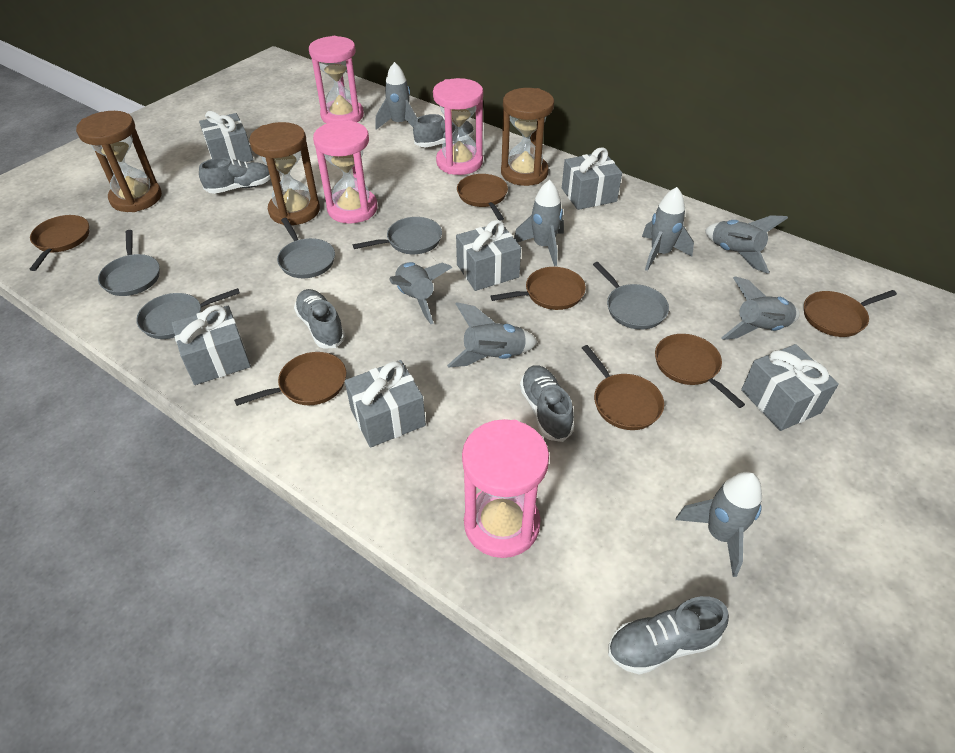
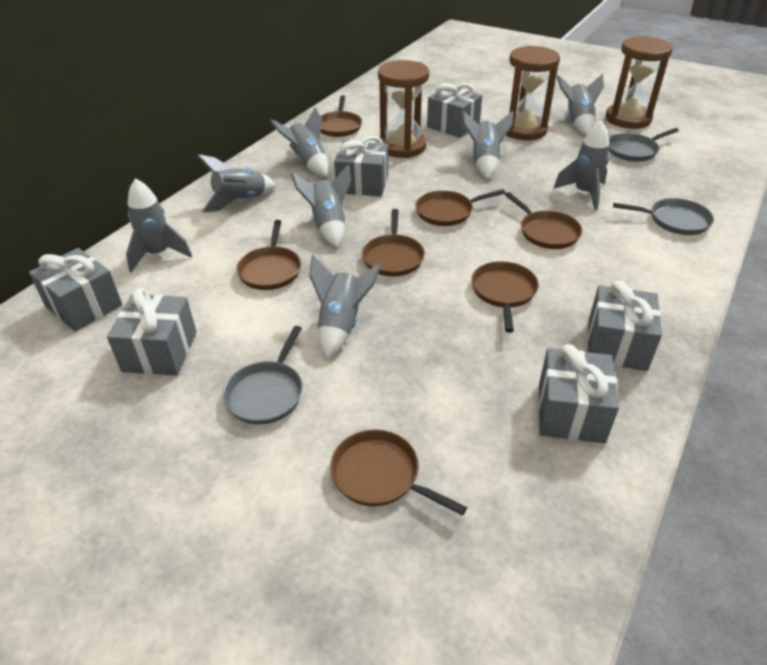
grey pan: 5 -> 3
grey shoe: 5 -> 0
pink hourglass: 4 -> 0

